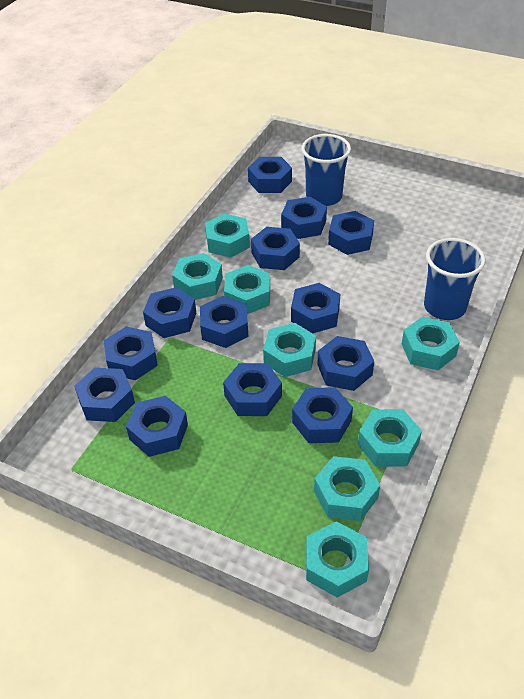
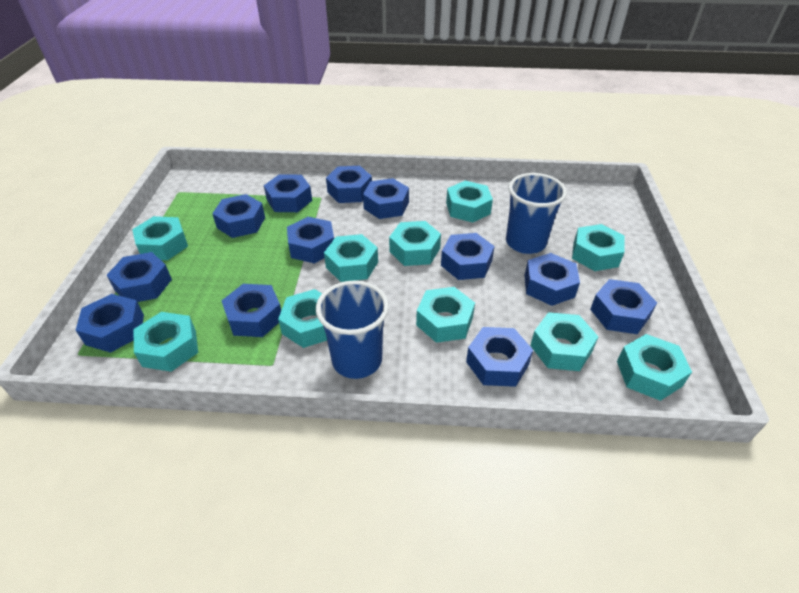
blue nut: 13 -> 12
turquoise nut: 8 -> 10

